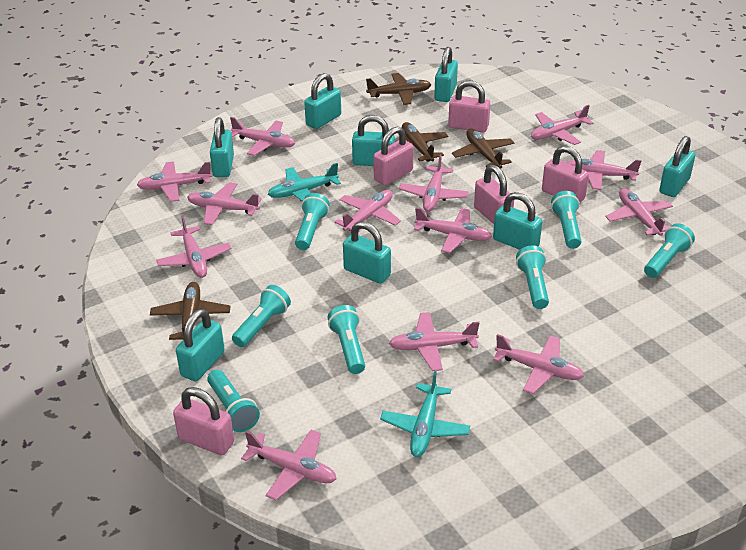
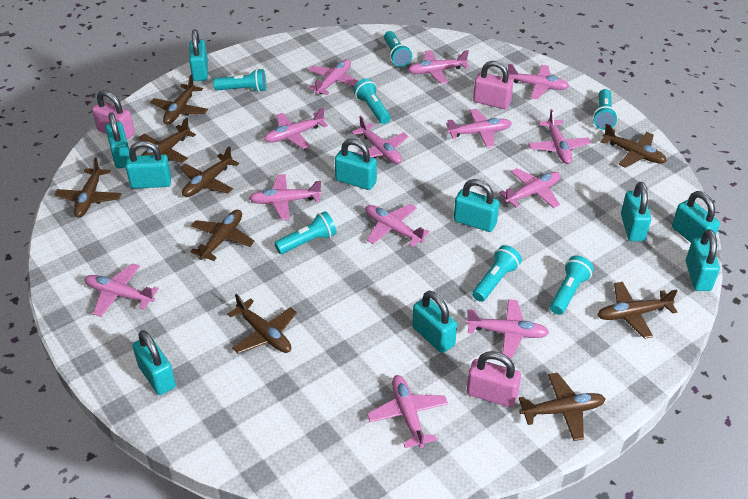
brown plane: 4 -> 9
pink padlock: 5 -> 3
turquoise padlock: 8 -> 10
turquoise plane: 2 -> 0

